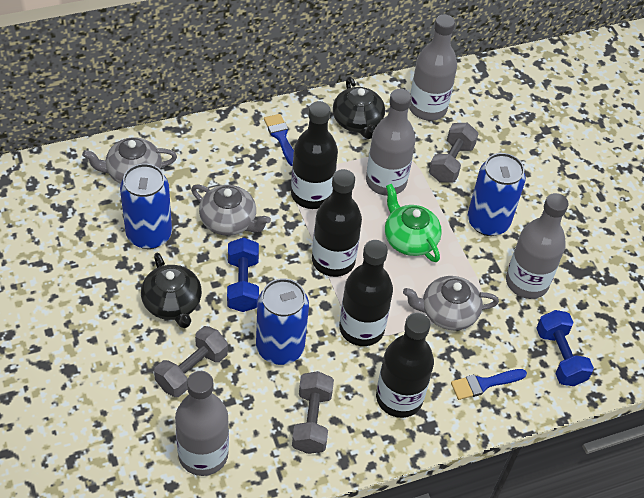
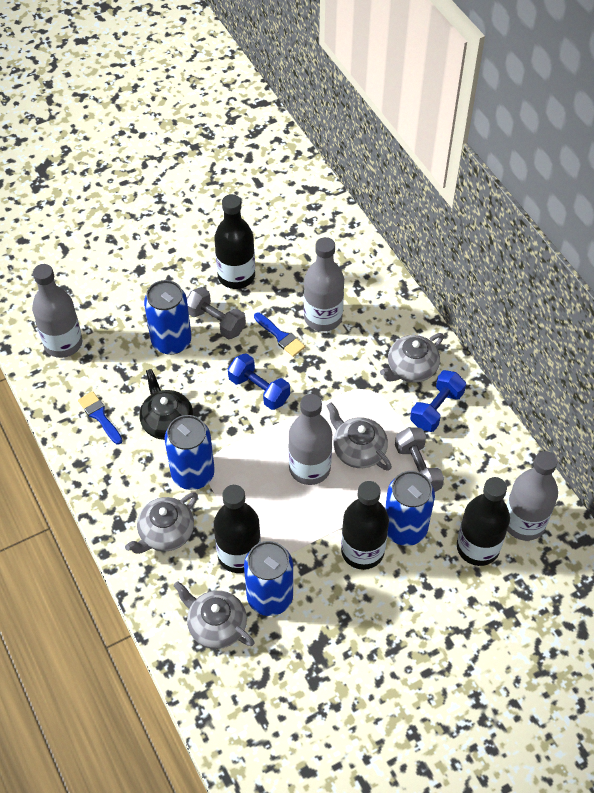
black teapot: 2 -> 1
blue can: 3 -> 4
green teapot: 1 -> 0
grey dumbbell: 3 -> 2
grey teapot: 3 -> 4

